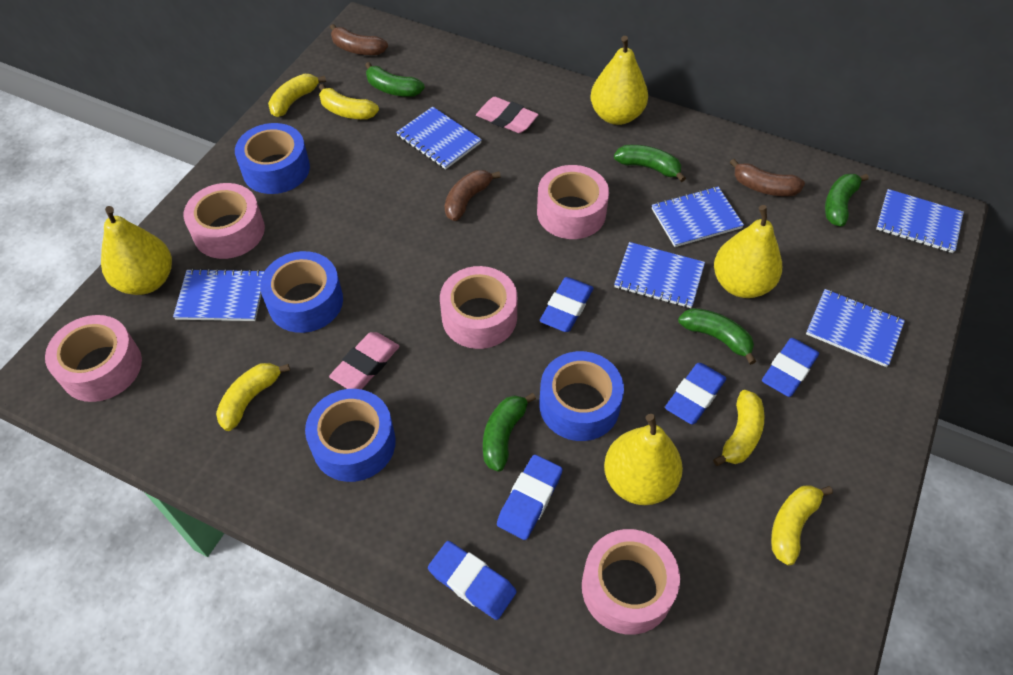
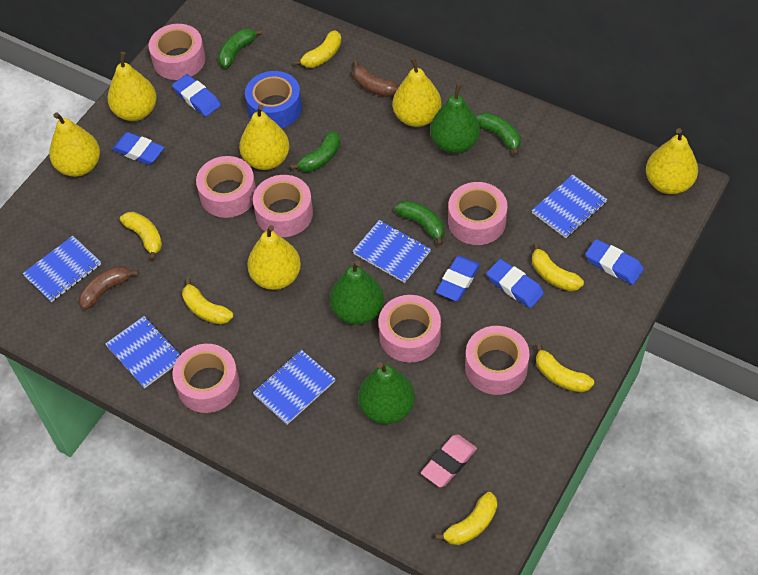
blue notebook: 6 -> 5
blue tape: 4 -> 1
brown banana: 3 -> 2
green banana: 5 -> 4
green pear: 0 -> 3
pink eraser: 2 -> 1
pink tape: 5 -> 7
yellow banana: 5 -> 6
yellow pear: 4 -> 6

